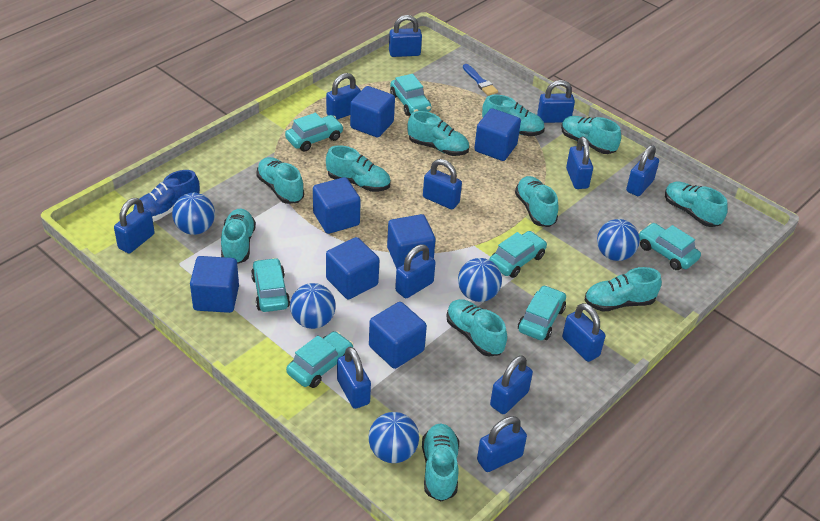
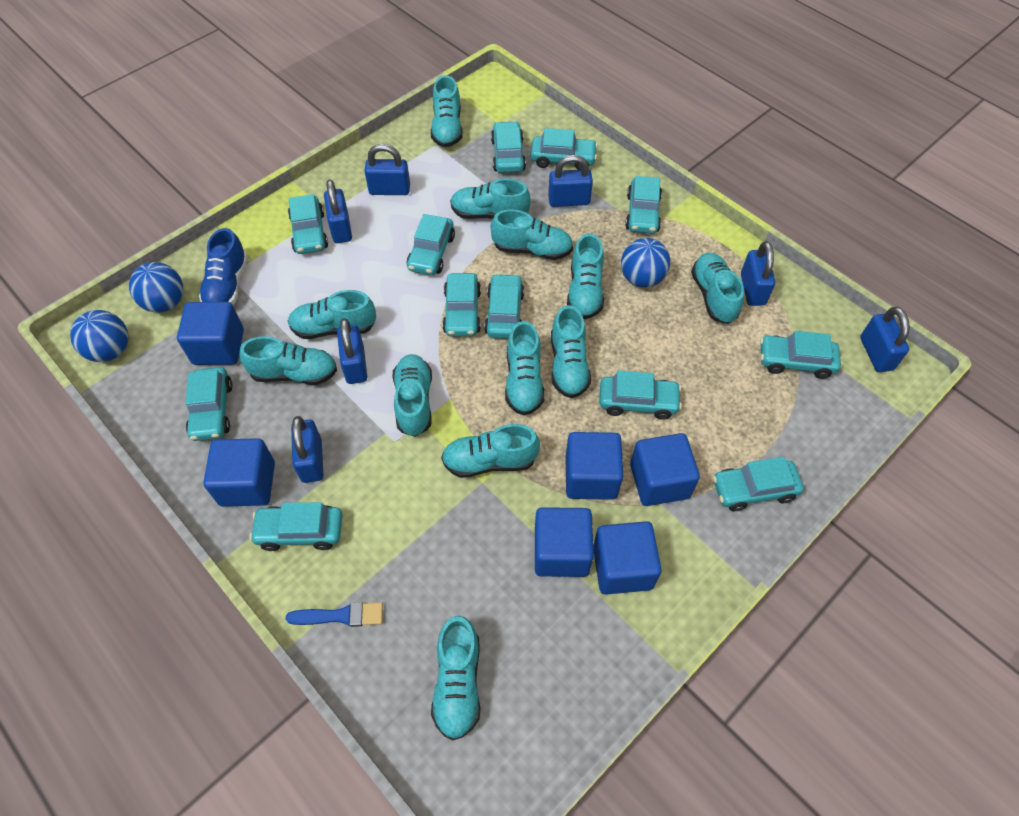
blue ball: 5 -> 3
blue cube: 7 -> 6
blue padlock: 12 -> 7
turquoise car: 7 -> 12
turquoise shoe: 11 -> 12

